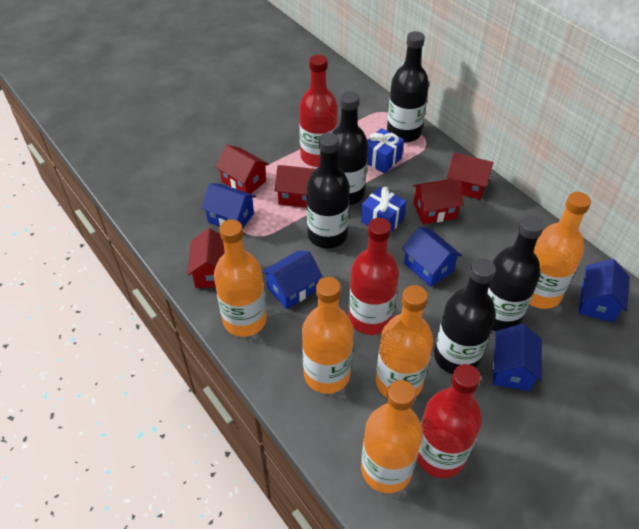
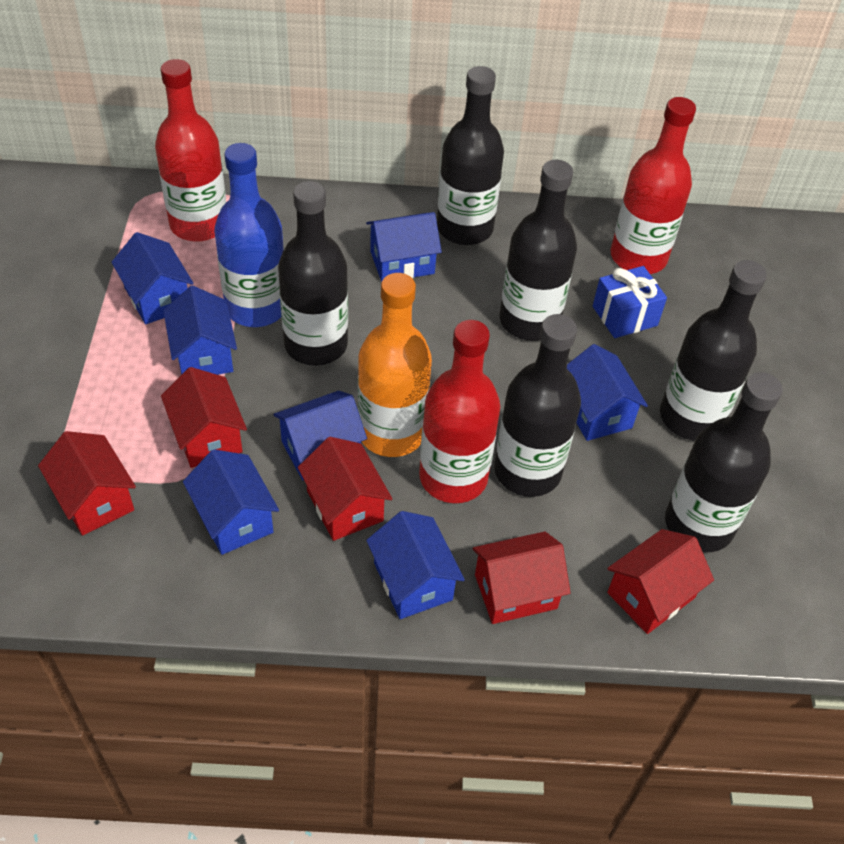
black bottle: 5 -> 6
blue bottle: 0 -> 1
blue gift: 2 -> 1
blue house: 5 -> 7
orange bottle: 5 -> 1

